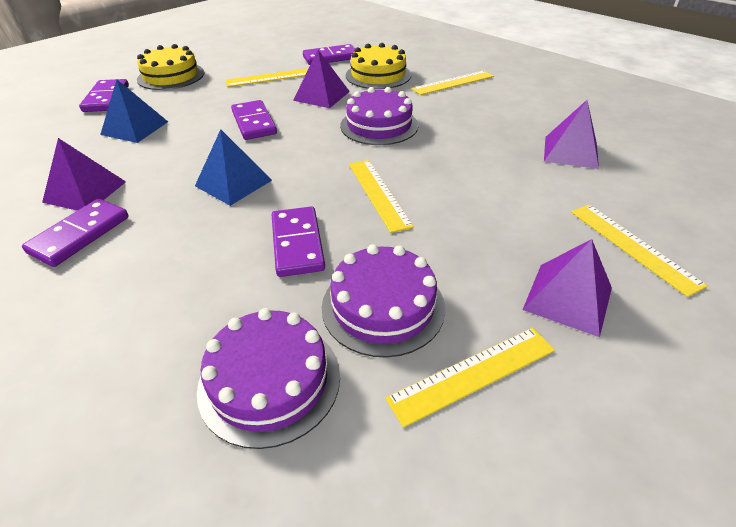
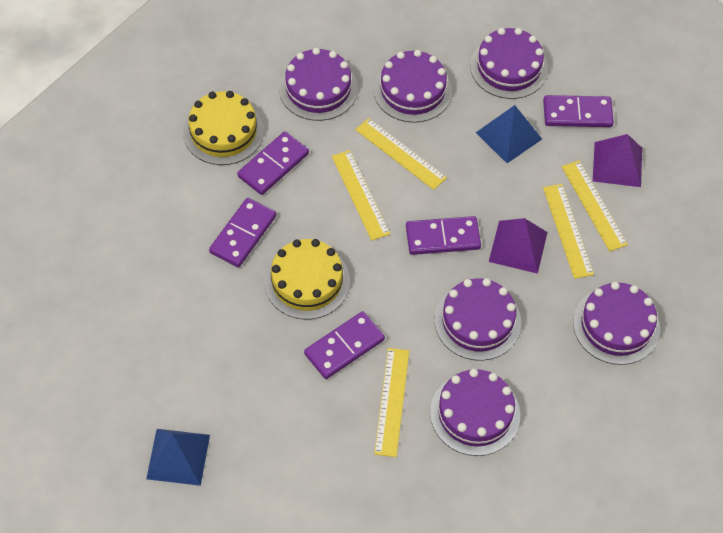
purple cake: 3 -> 6
purple pyramid: 4 -> 2

